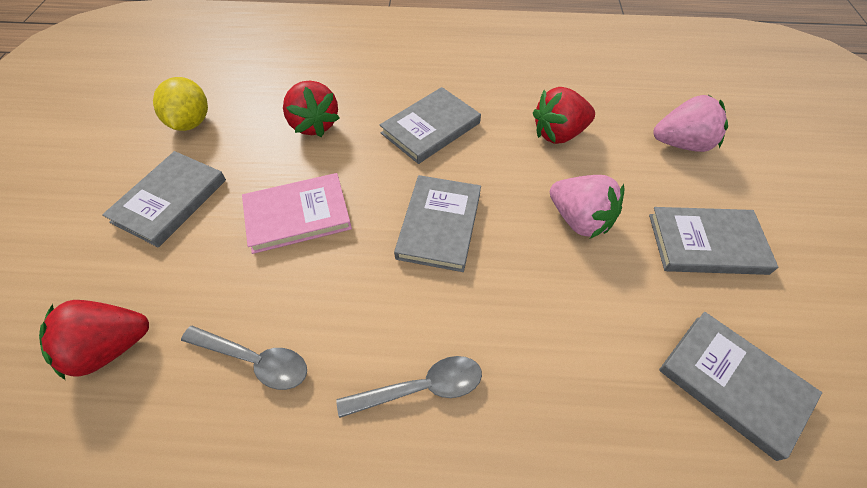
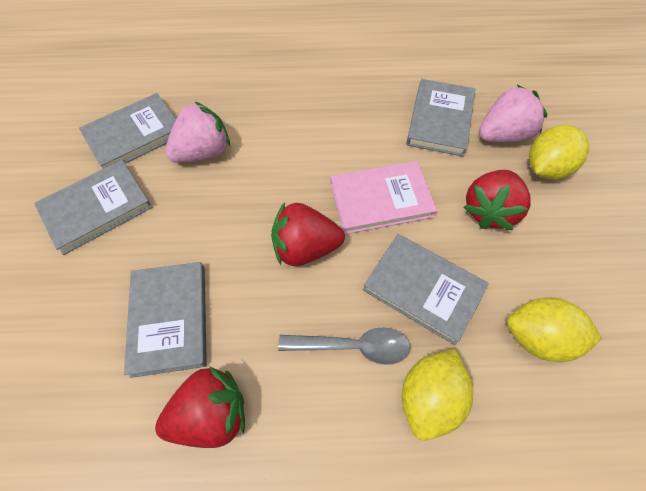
grey spoon: 2 -> 1
yellow lemon: 1 -> 3

